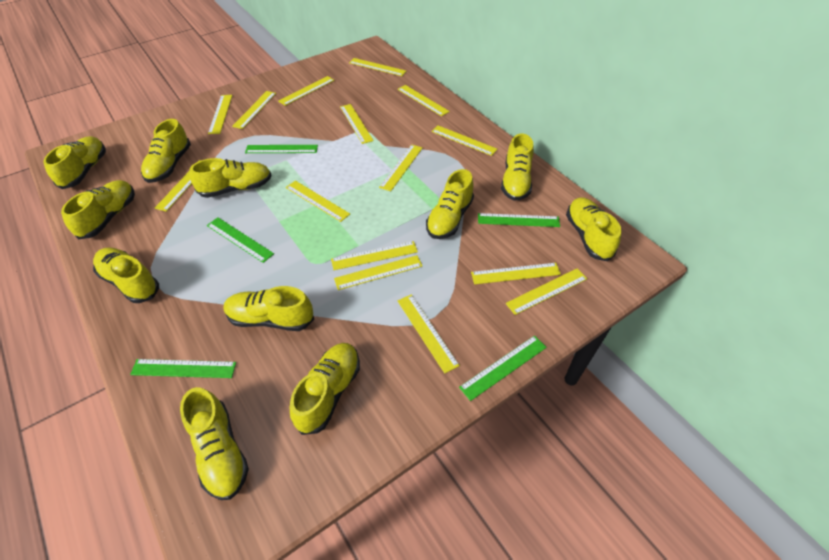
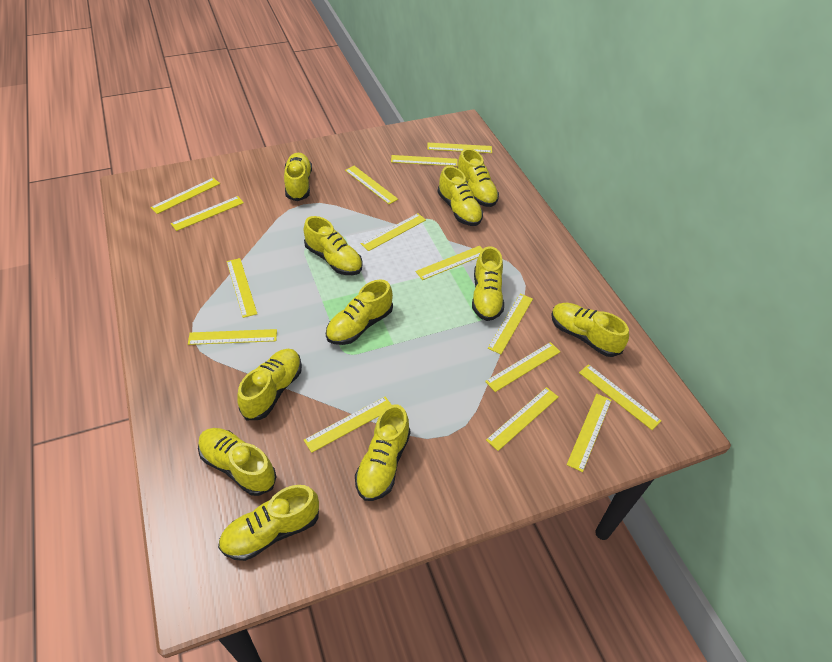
green ruler: 5 -> 0

